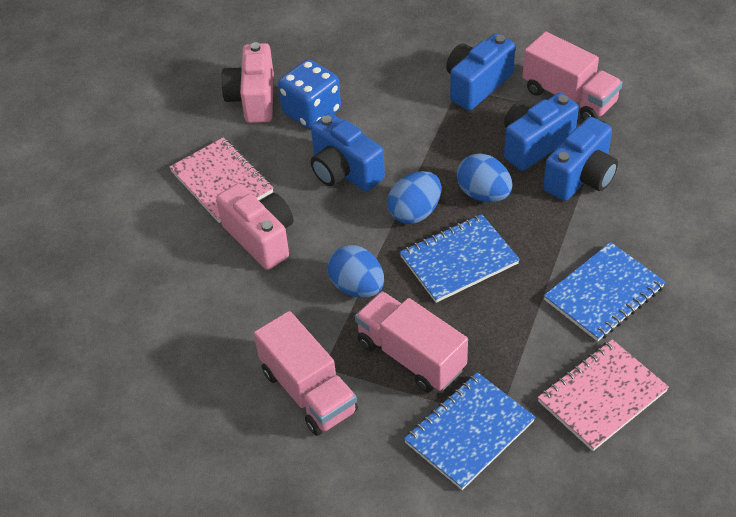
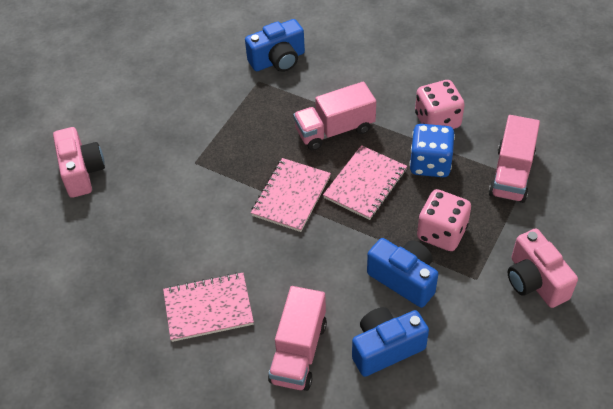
blue camera: 4 -> 3
blue egg: 3 -> 0
blue notebook: 3 -> 0
pink dice: 0 -> 2
pink notebook: 2 -> 3

